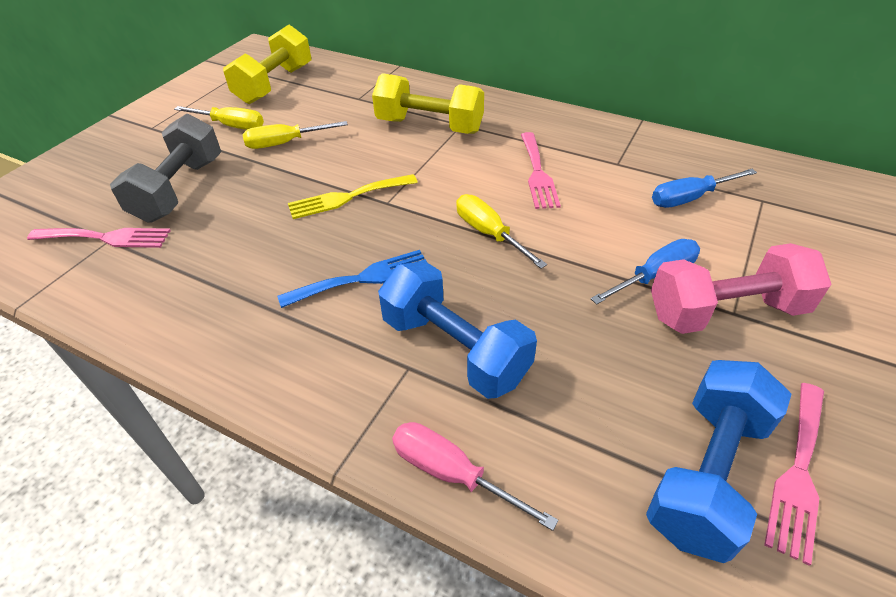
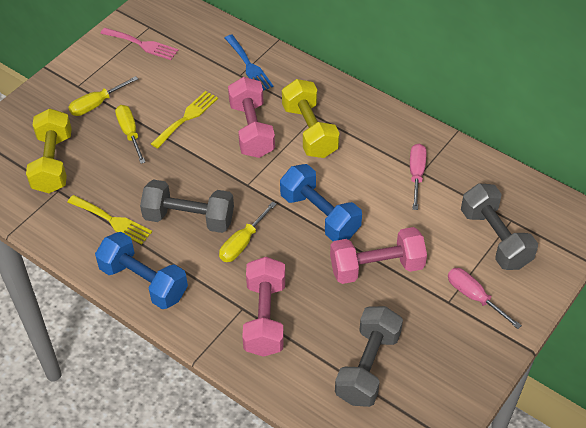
blue screwdriver: 2 -> 0
grey dumbbell: 1 -> 3
pink dumbbell: 1 -> 3
pink fork: 3 -> 1
pink screwdriver: 1 -> 2
yellow fork: 1 -> 2

